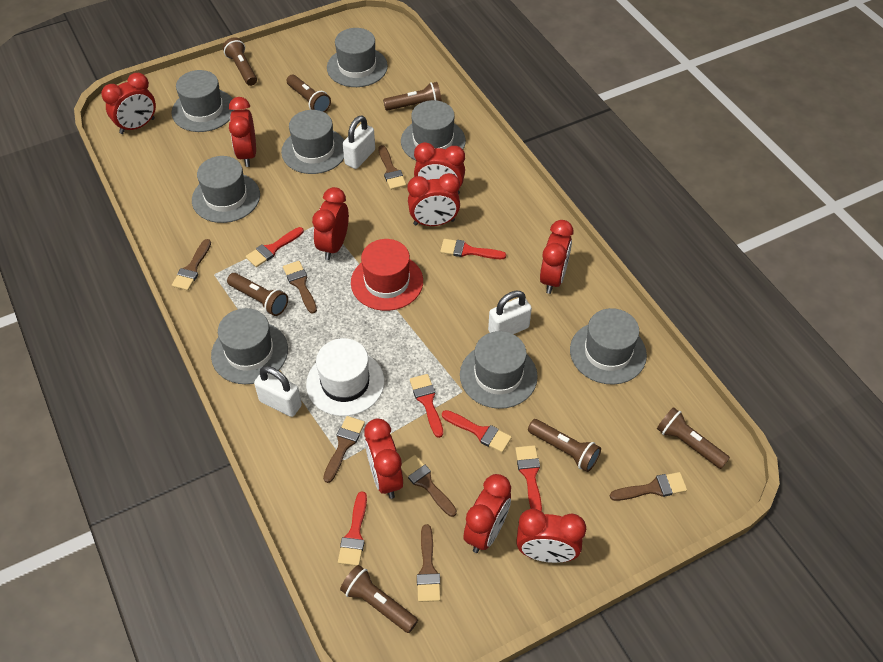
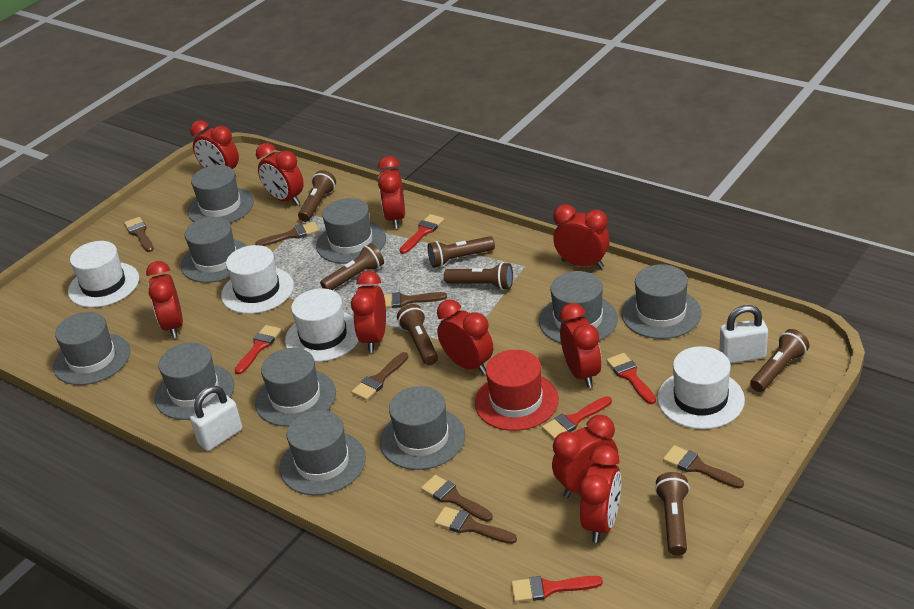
grey hat: 8 -> 10
red brush: 6 -> 5
red clock: 9 -> 10
white hat: 1 -> 4
white padlock: 3 -> 2

